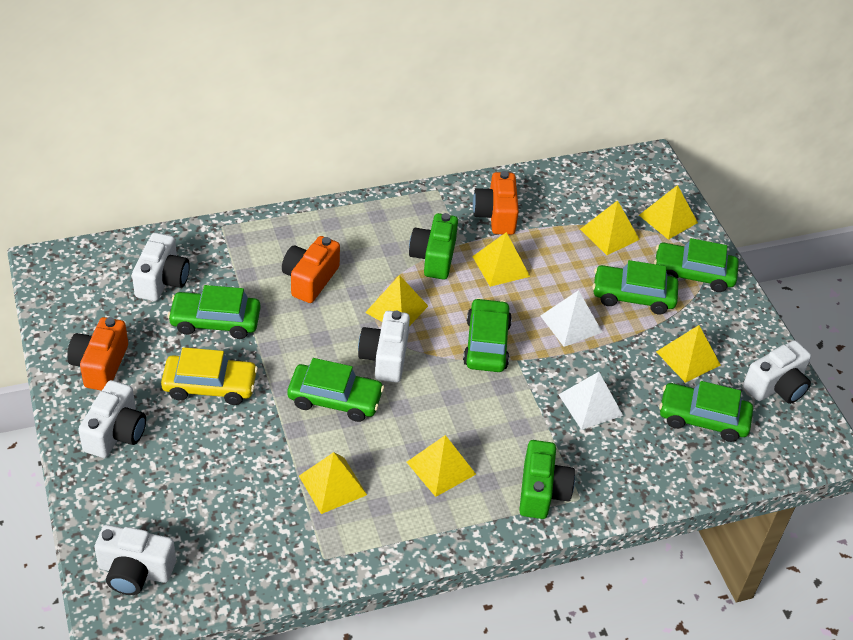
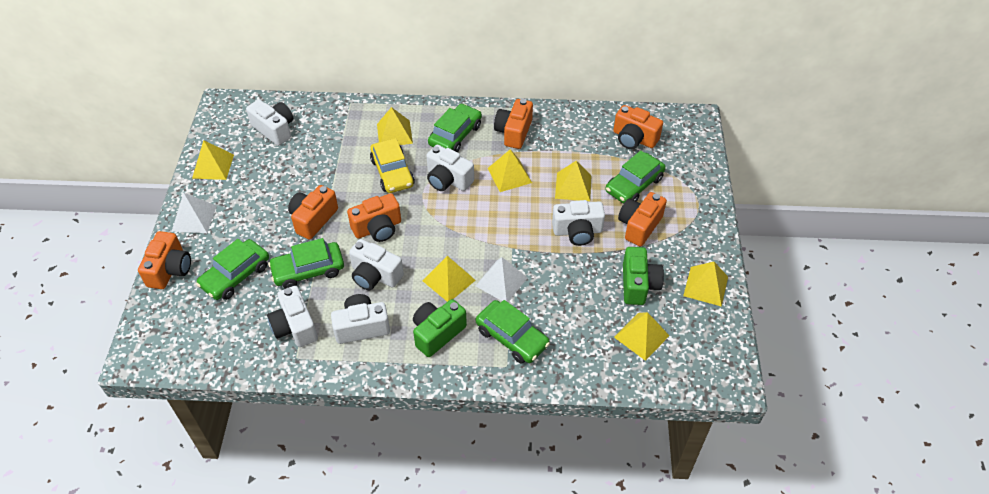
green car: 6 -> 5
orange camera: 3 -> 6
white camera: 5 -> 6

